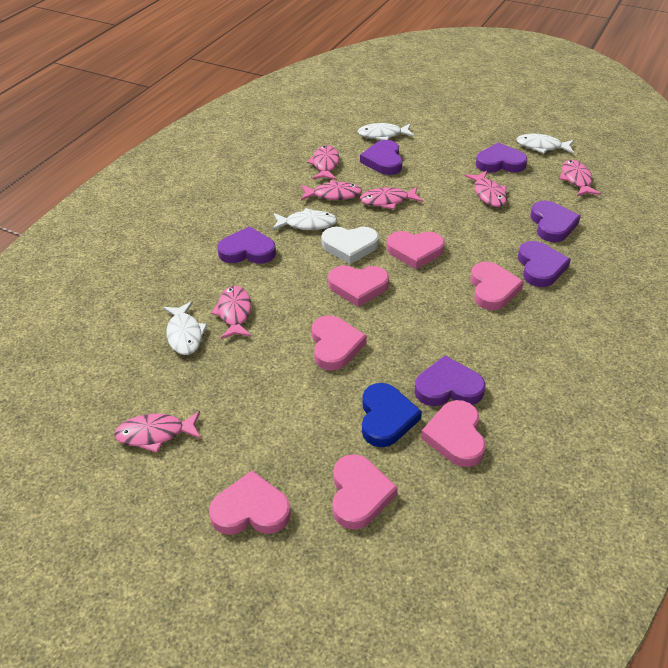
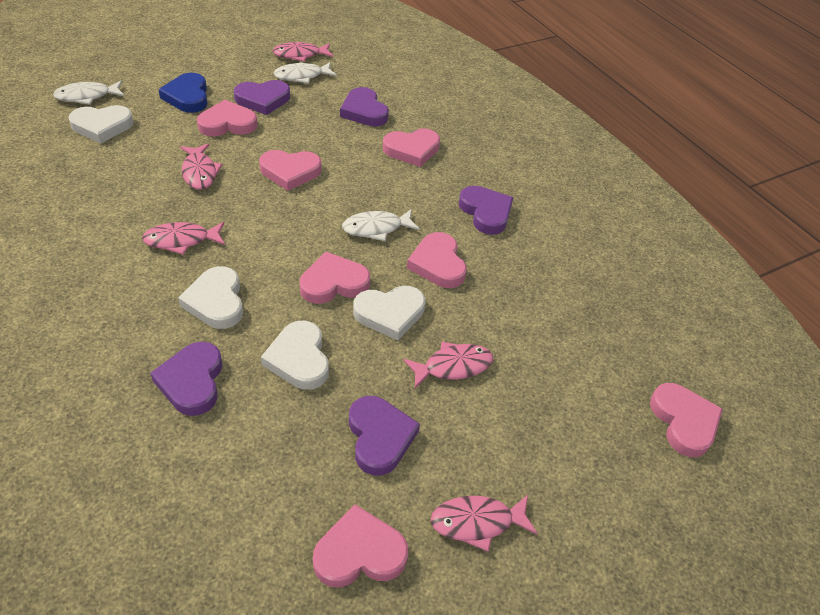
pink fish: 7 -> 5
purple heart: 6 -> 5
white fish: 4 -> 3
white heart: 1 -> 4

